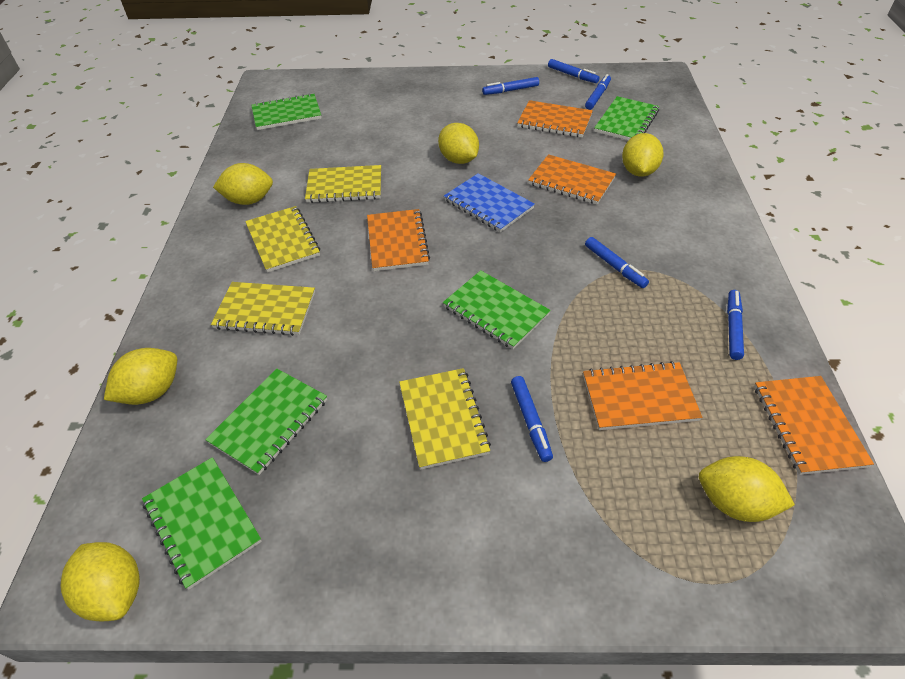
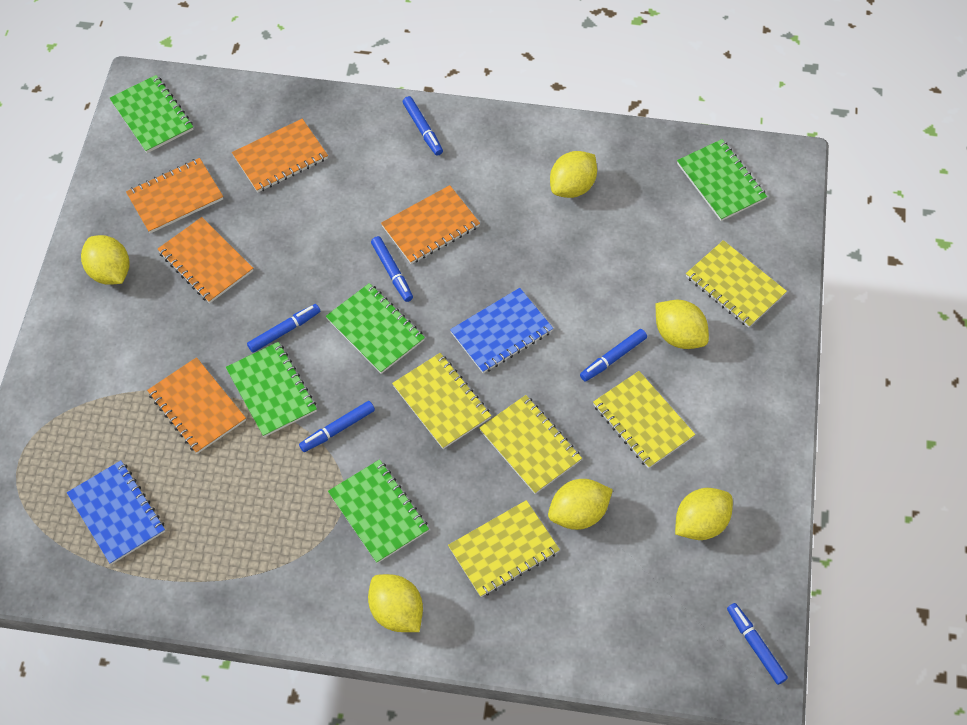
blue notebook: 1 -> 2
yellow notebook: 4 -> 5

